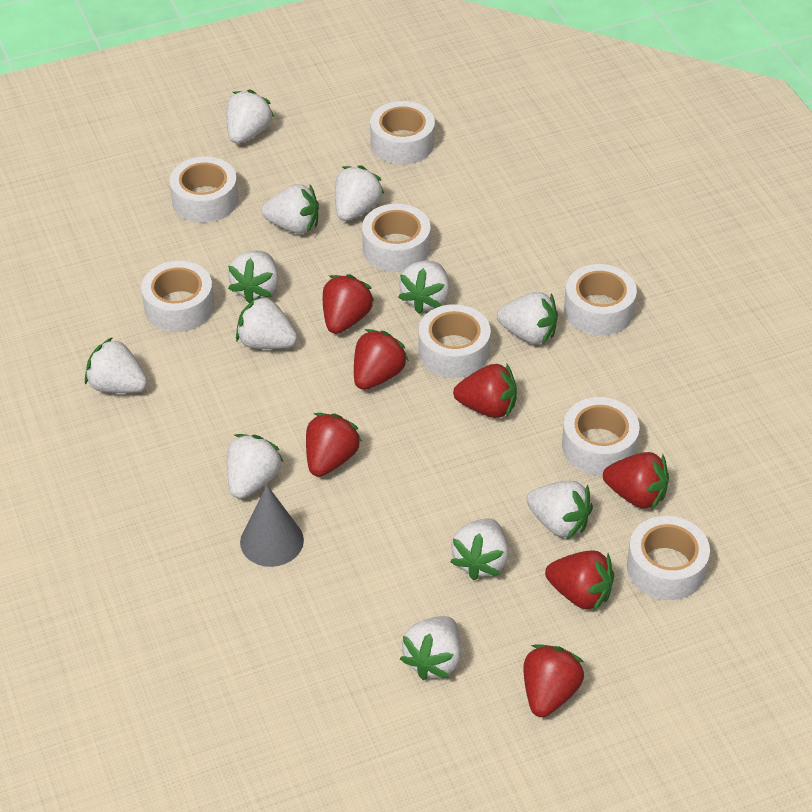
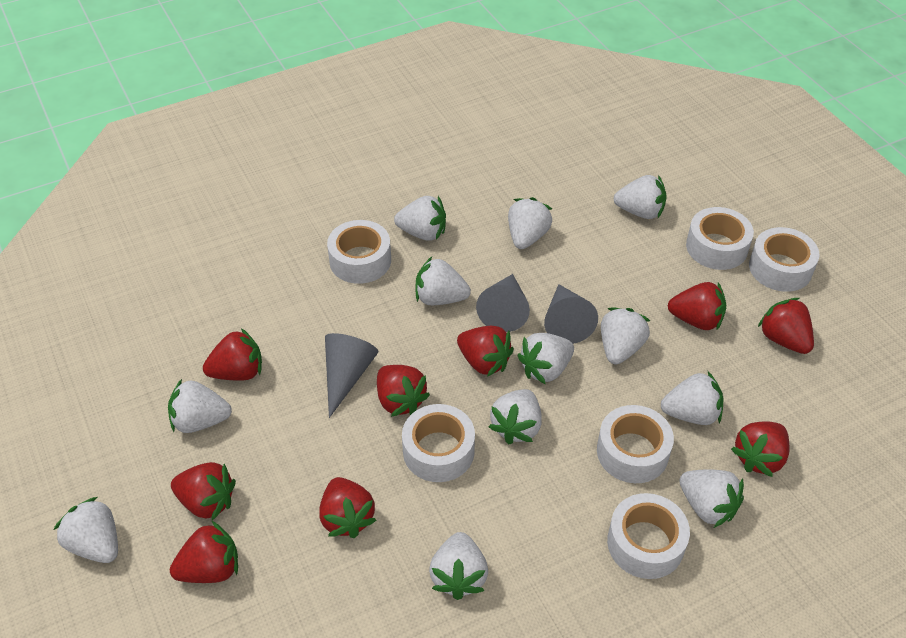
grey cone: 1 -> 3
red strawberry: 7 -> 9
white tape: 8 -> 6

